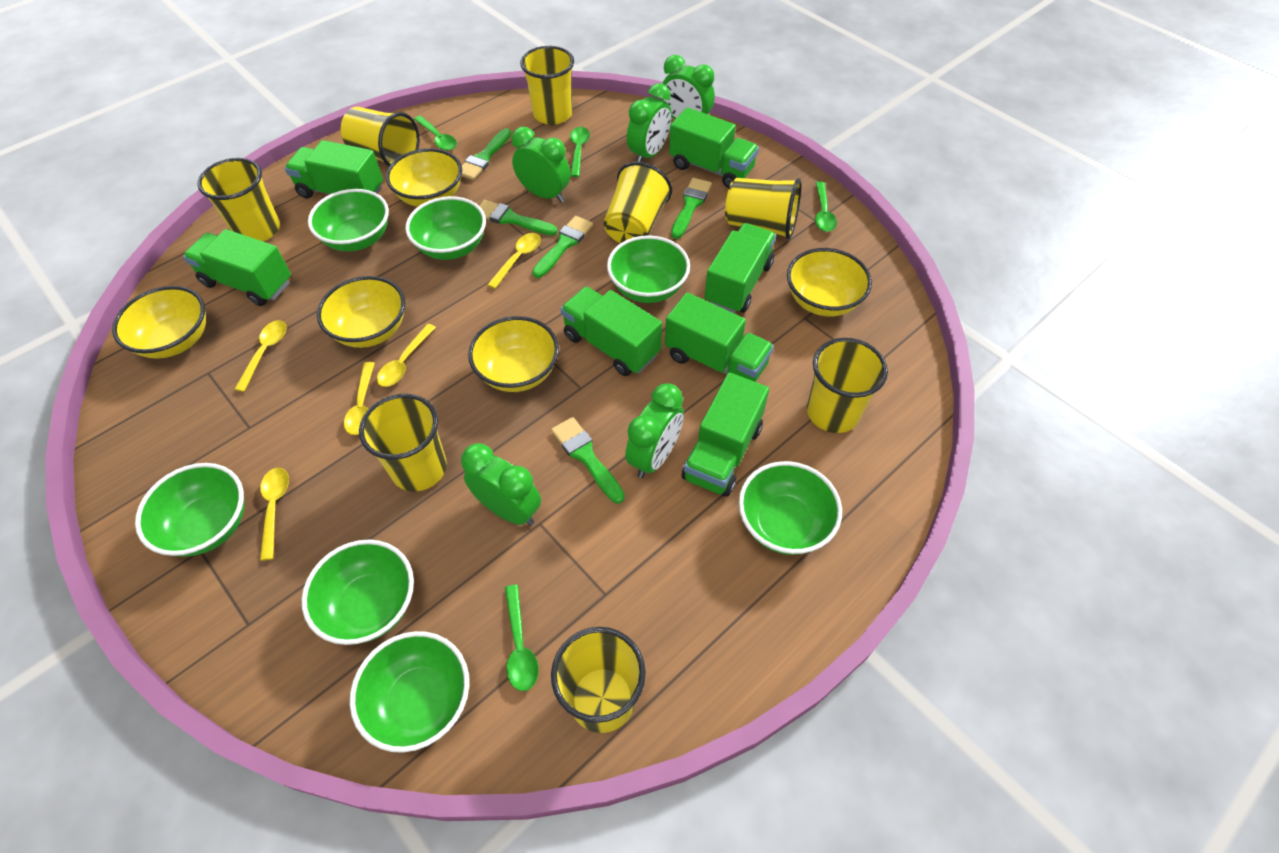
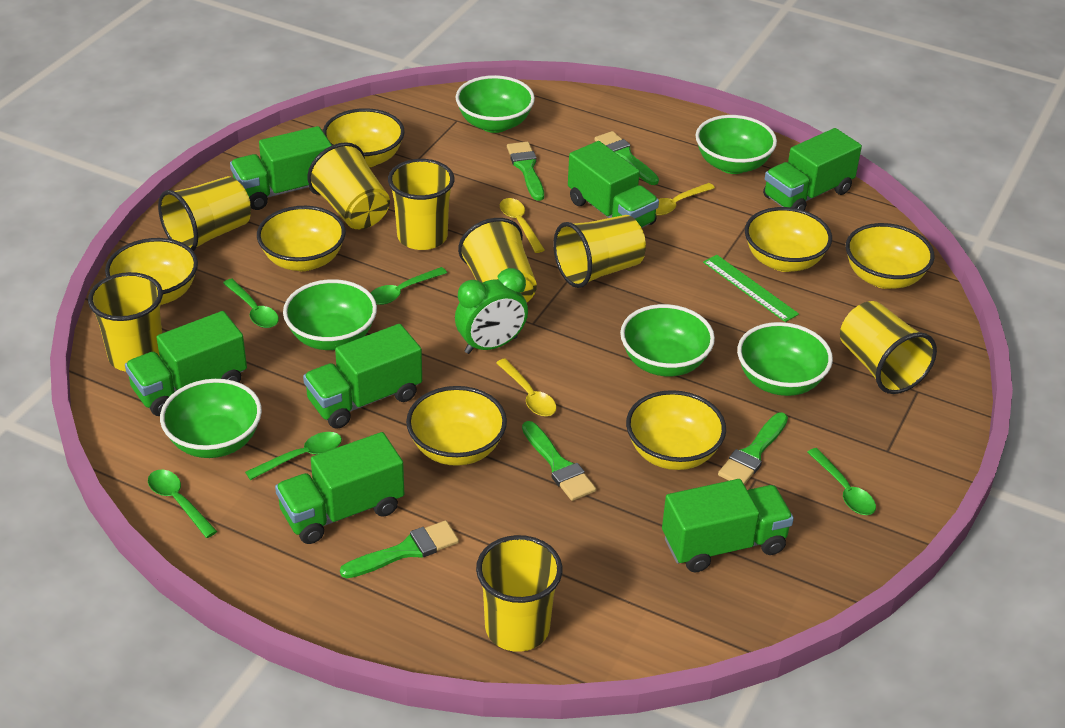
green bowl: 7 -> 6
green clock: 5 -> 1
green ruler: 0 -> 1
green spoon: 4 -> 5
yellow bowl: 5 -> 7
yellow spoon: 5 -> 3

